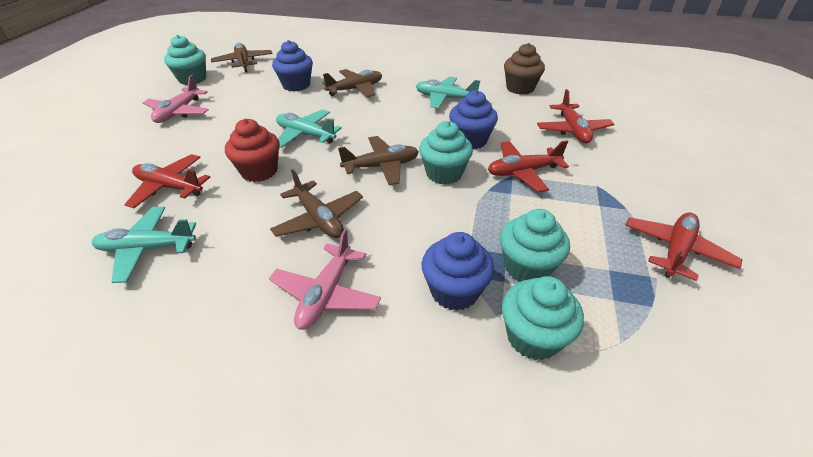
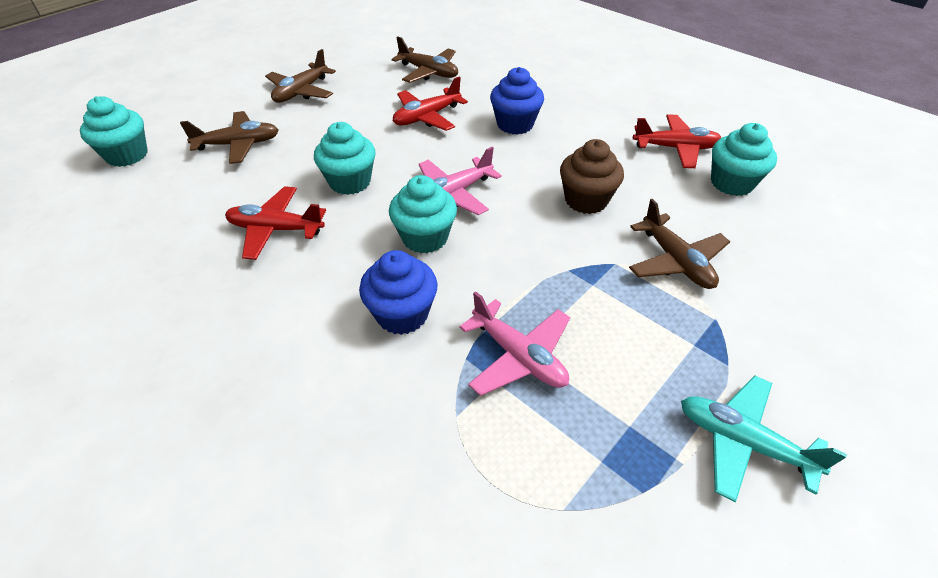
blue cupcake: 3 -> 2
red cupcake: 1 -> 0
red plane: 4 -> 3
turquoise plane: 3 -> 1

